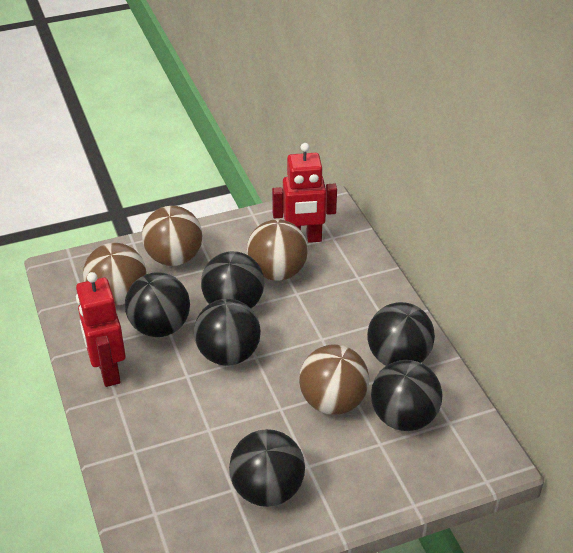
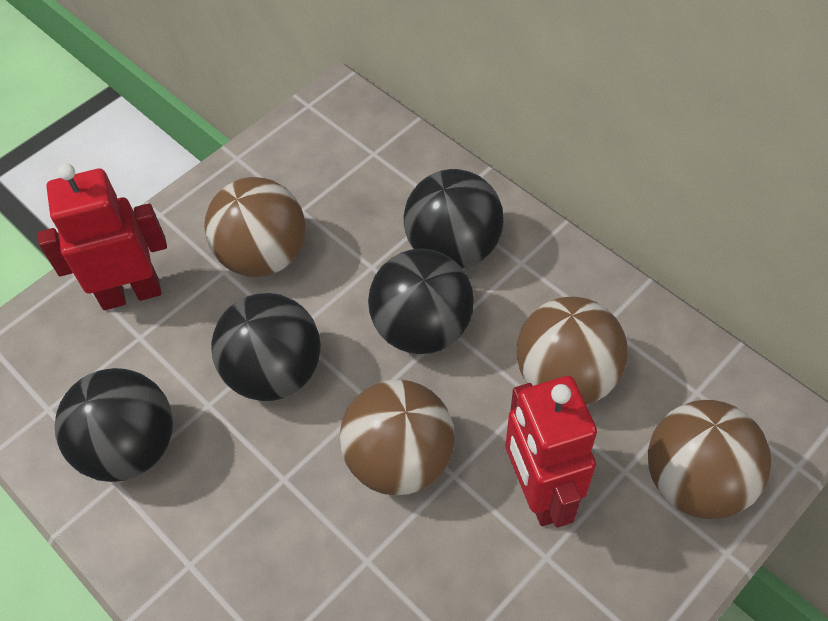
black ball: 6 -> 4

